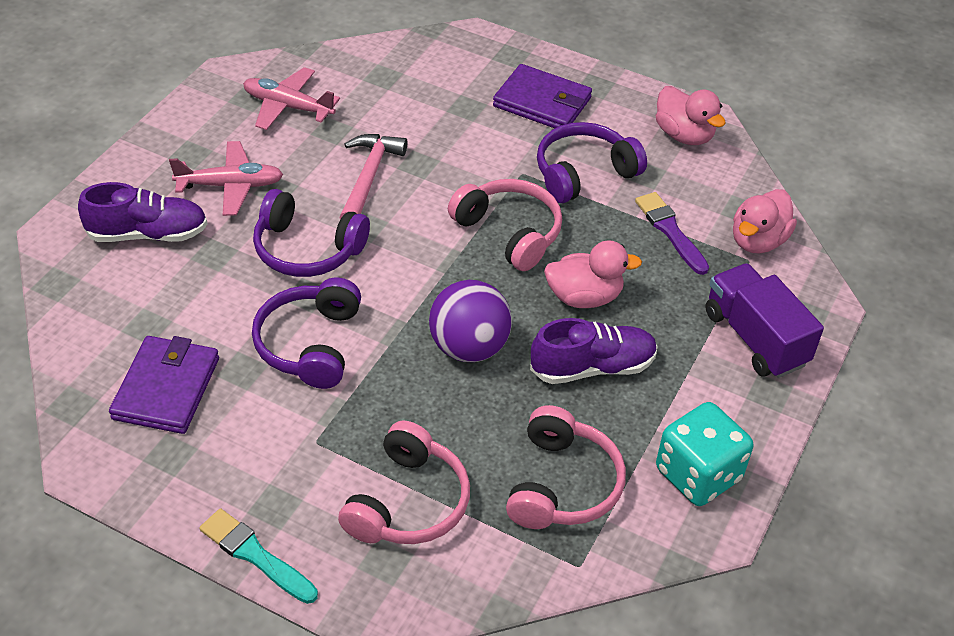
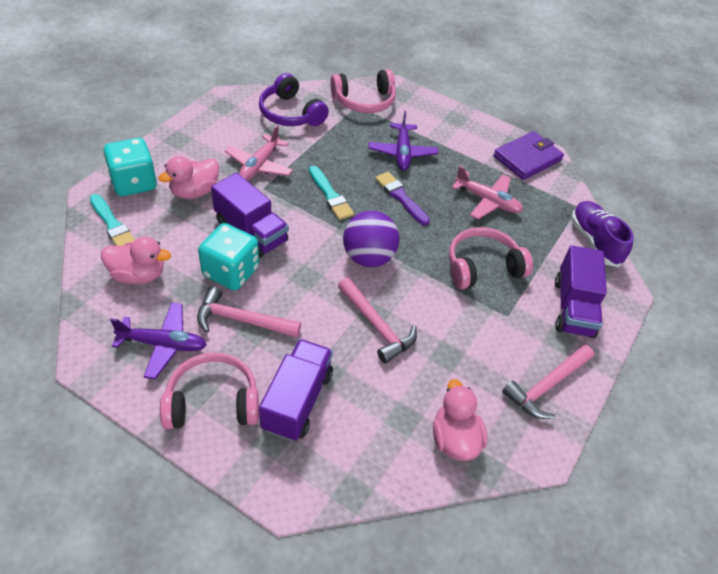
pink hammer: 1 -> 3
purple headphones: 3 -> 1
purple plane: 0 -> 2
purple shoe: 2 -> 1
purple truck: 1 -> 3
purple wallet: 2 -> 1
turquoise brush: 1 -> 2
turquoise dice: 1 -> 2

